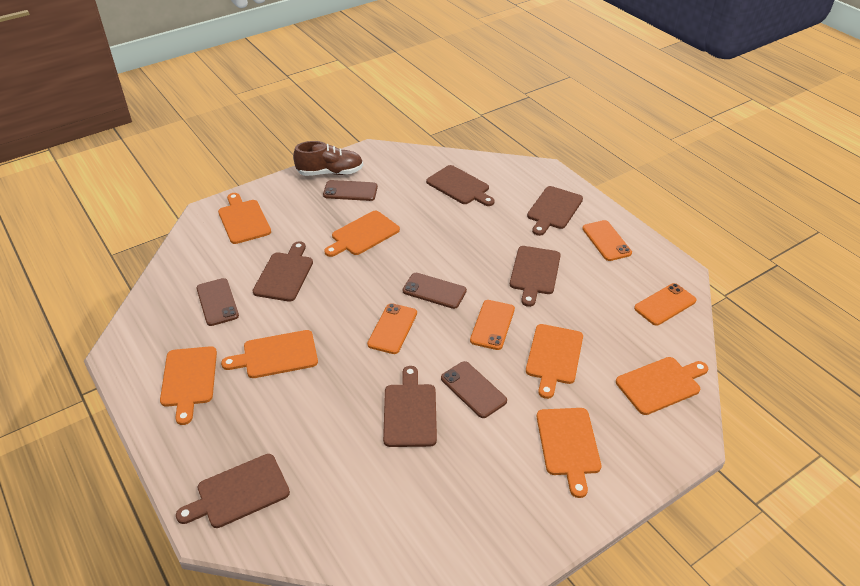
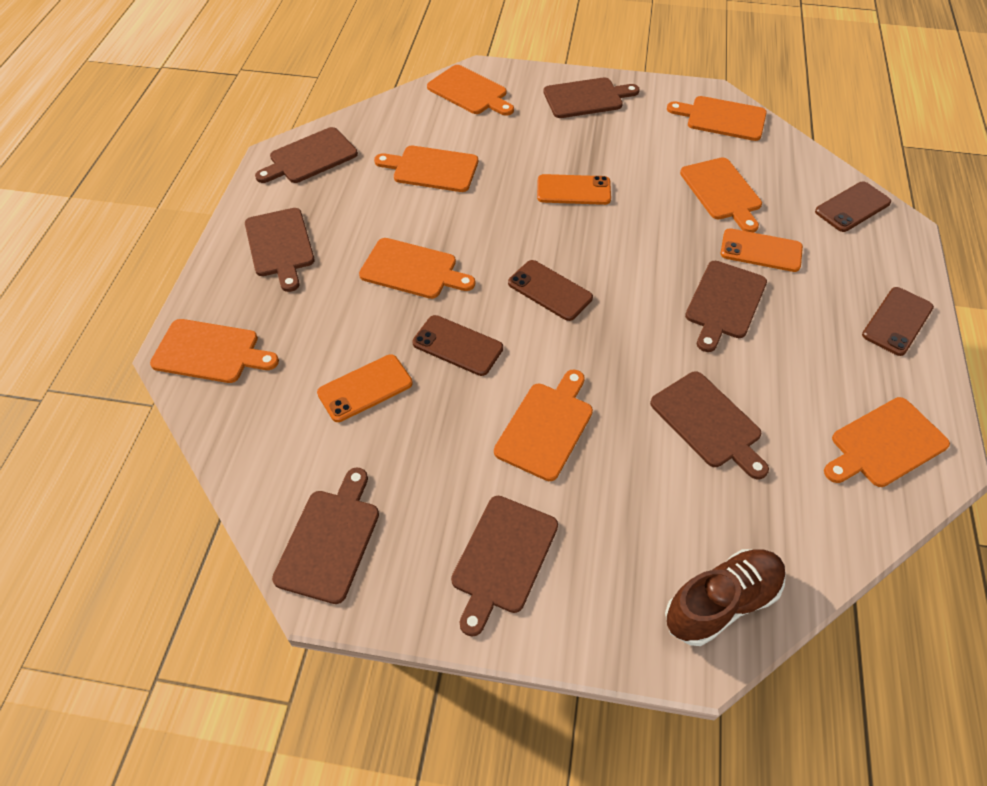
brown cutting board: 6 -> 7
orange cutting board: 7 -> 8
orange phone: 4 -> 3

